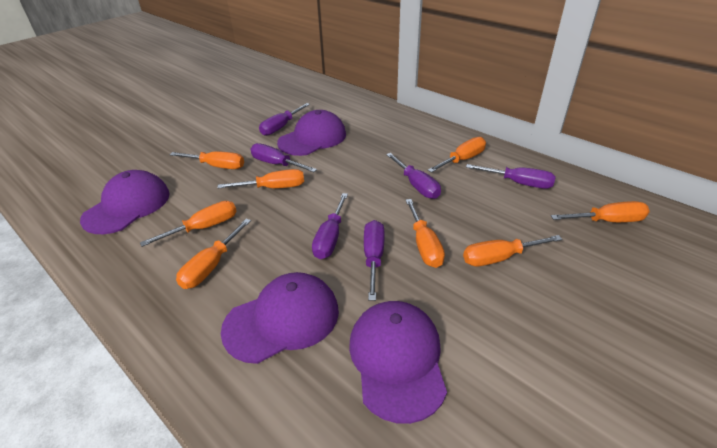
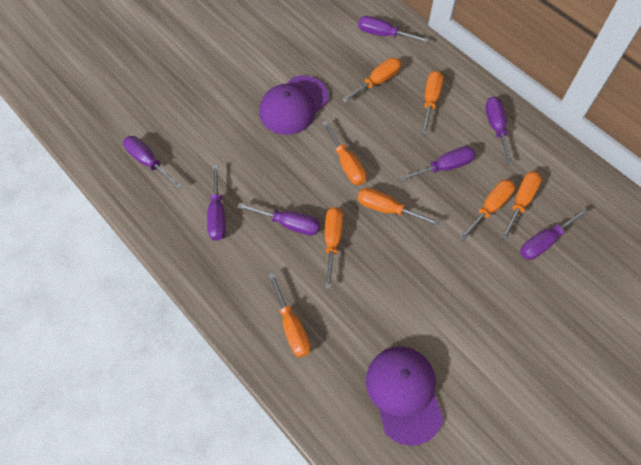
purple cap: 4 -> 2
purple screwdriver: 6 -> 7

